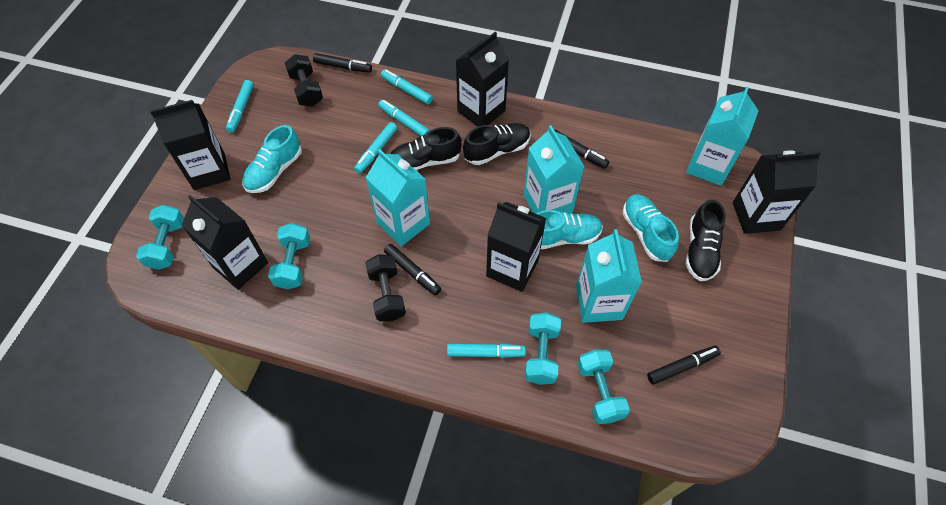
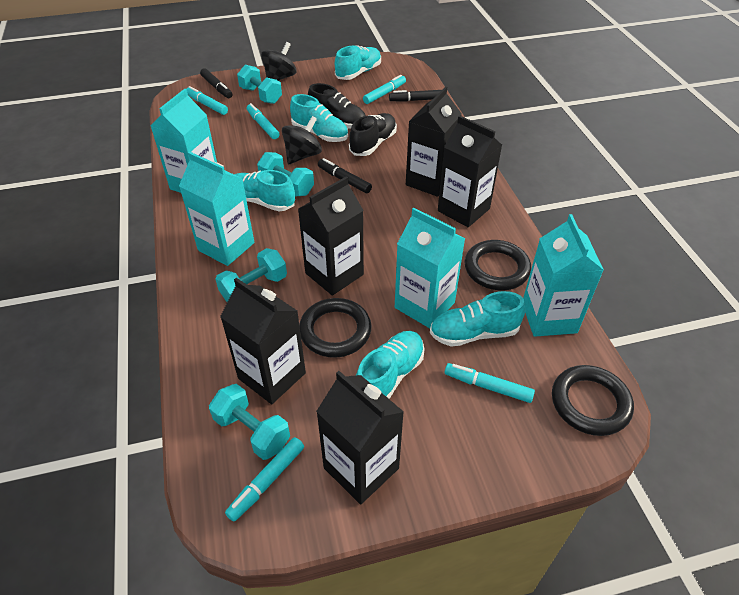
black dumbbell: 2 -> 0
black marker: 4 -> 3
black ring: 0 -> 3
black shoe: 3 -> 2
black spinning top: 0 -> 2
turquoise shoe: 3 -> 5

